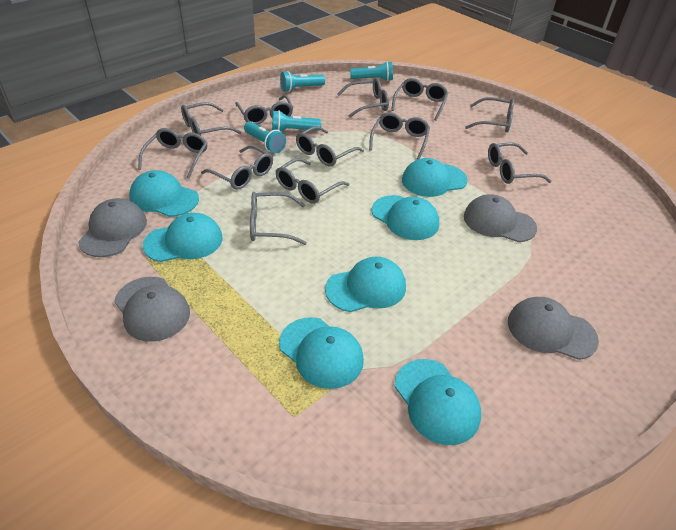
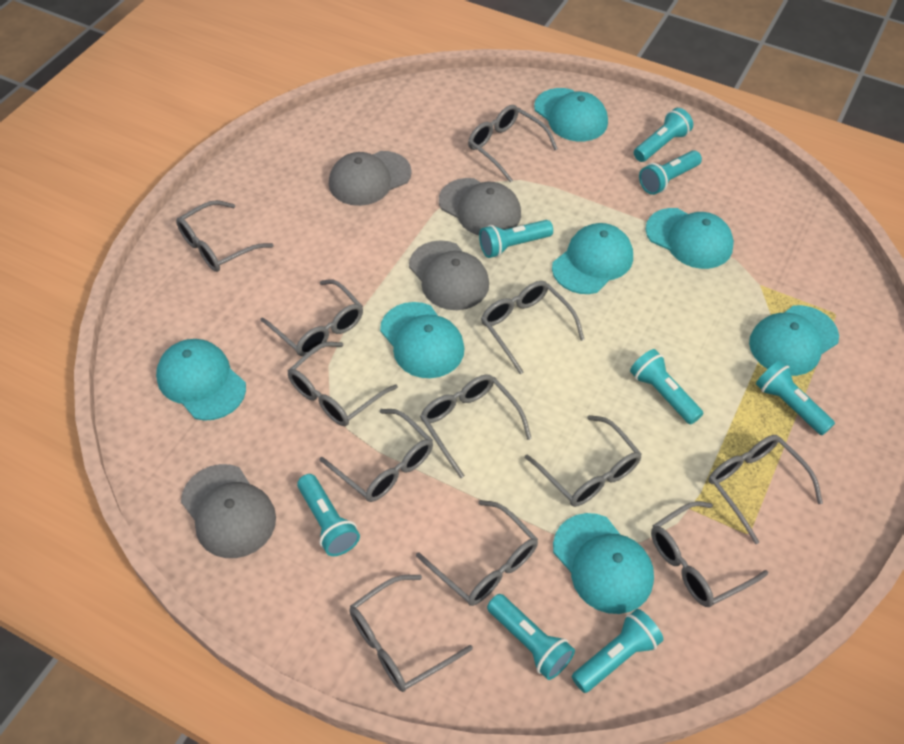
turquoise flashlight: 4 -> 8

